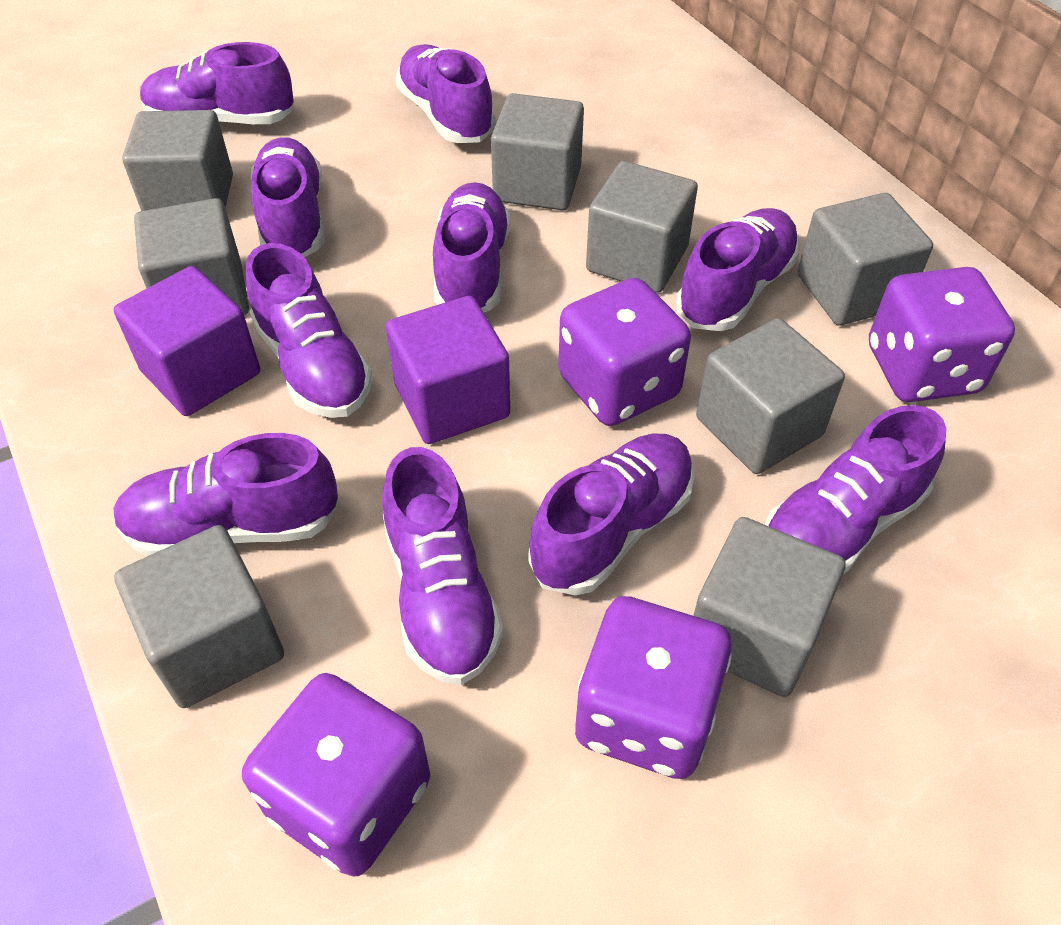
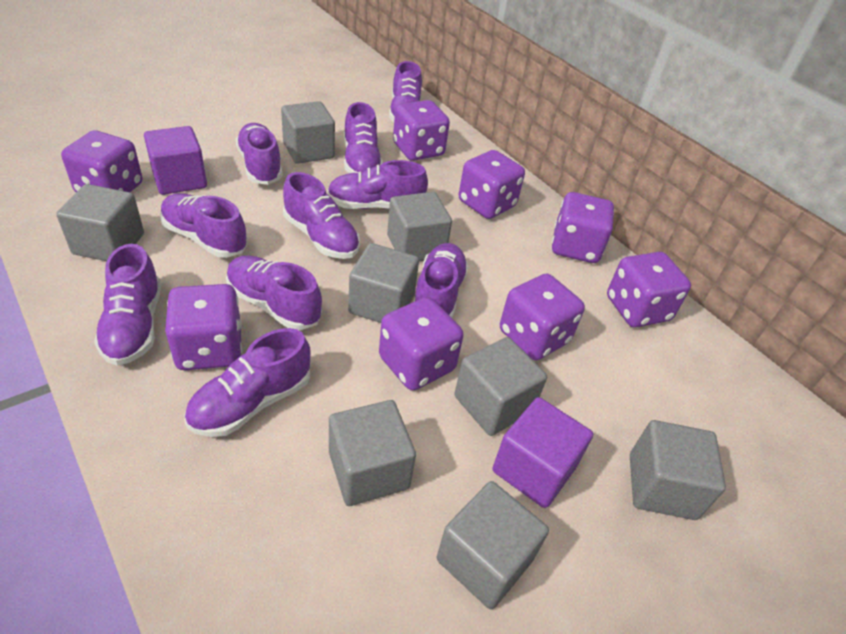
purple dice: 4 -> 8

